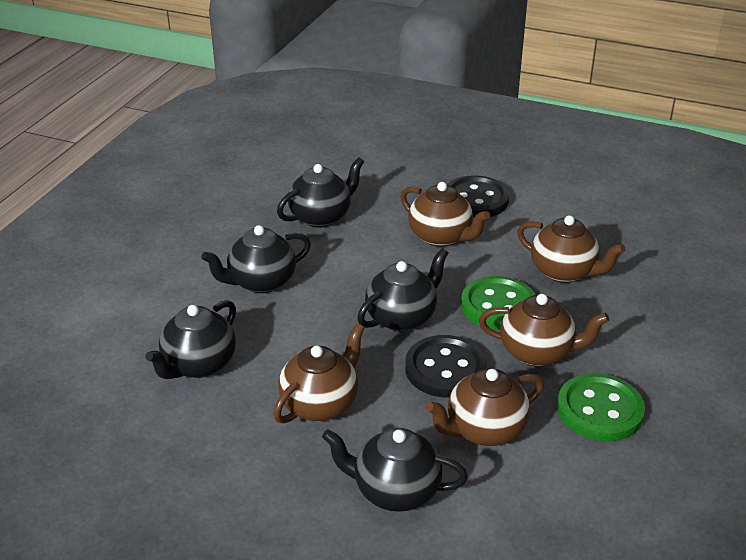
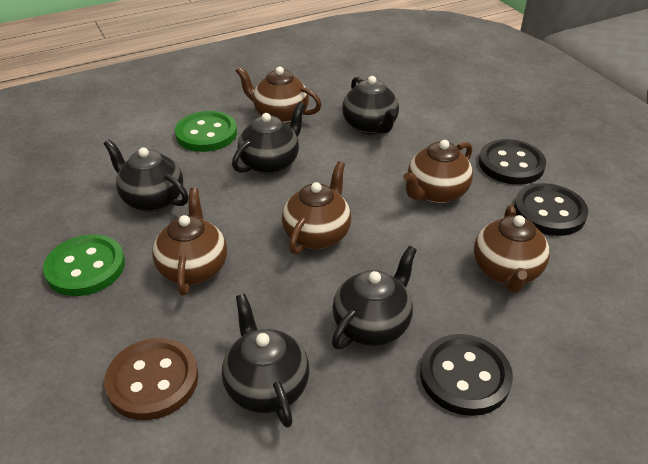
black button: 2 -> 3
brown button: 0 -> 1

